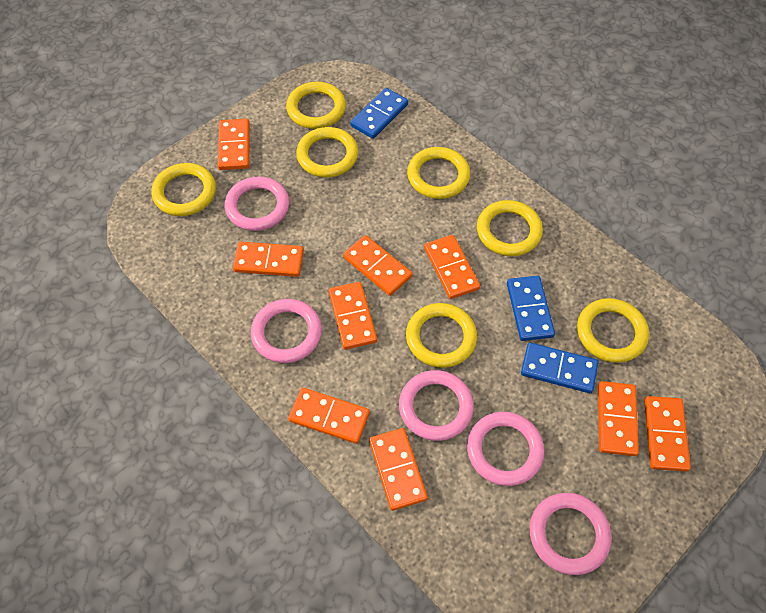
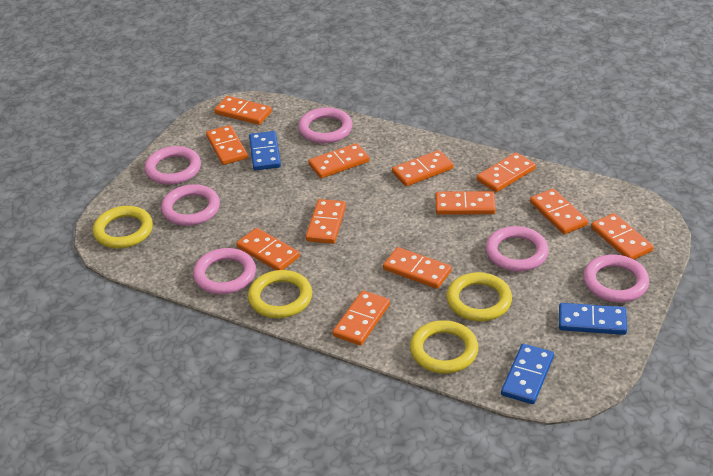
orange domino: 9 -> 12
pink ring: 5 -> 6
yellow ring: 7 -> 4

